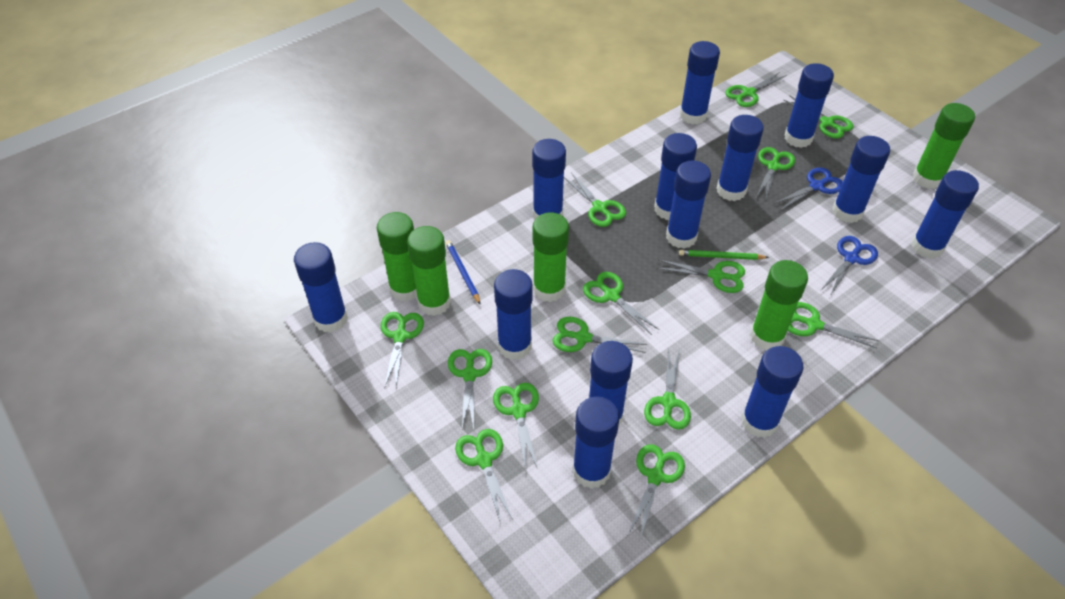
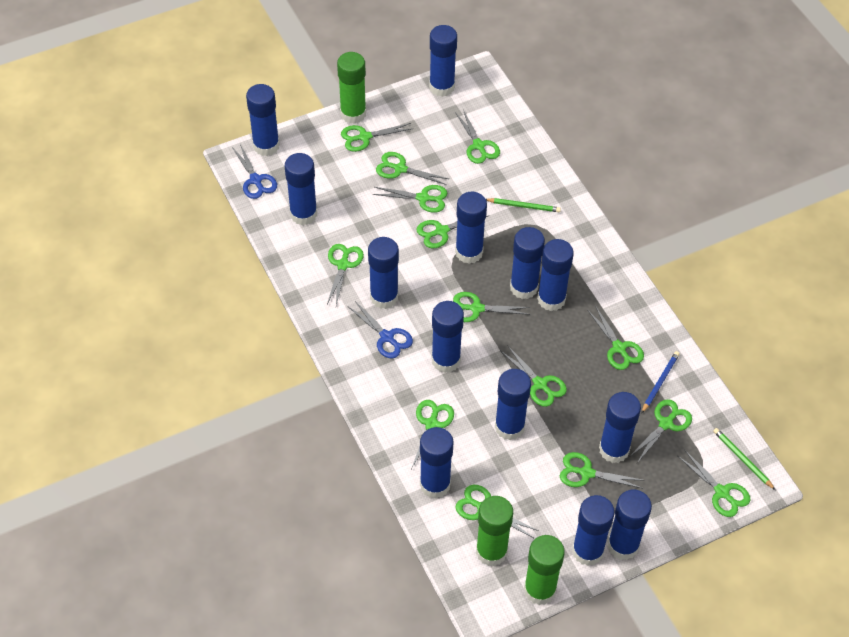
green glue stick: 5 -> 3
green pencil: 1 -> 2

